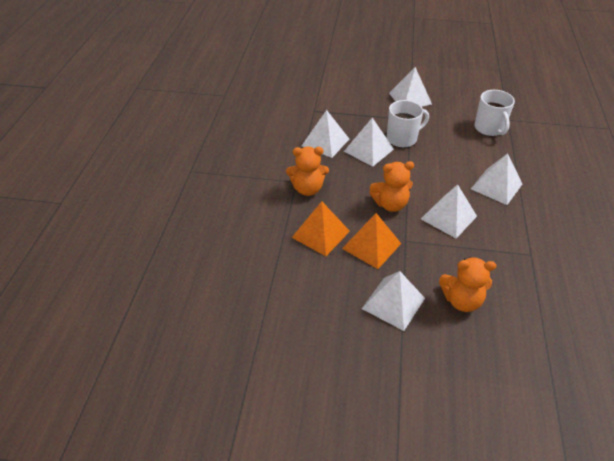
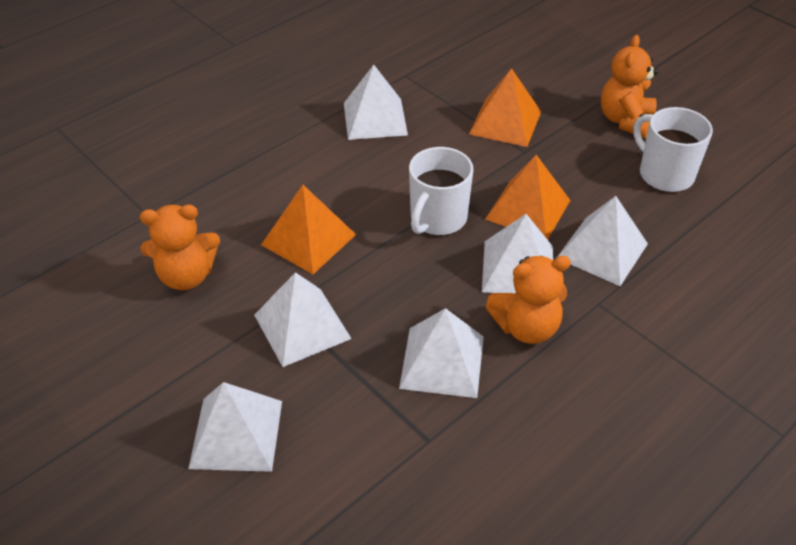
orange pyramid: 2 -> 3

